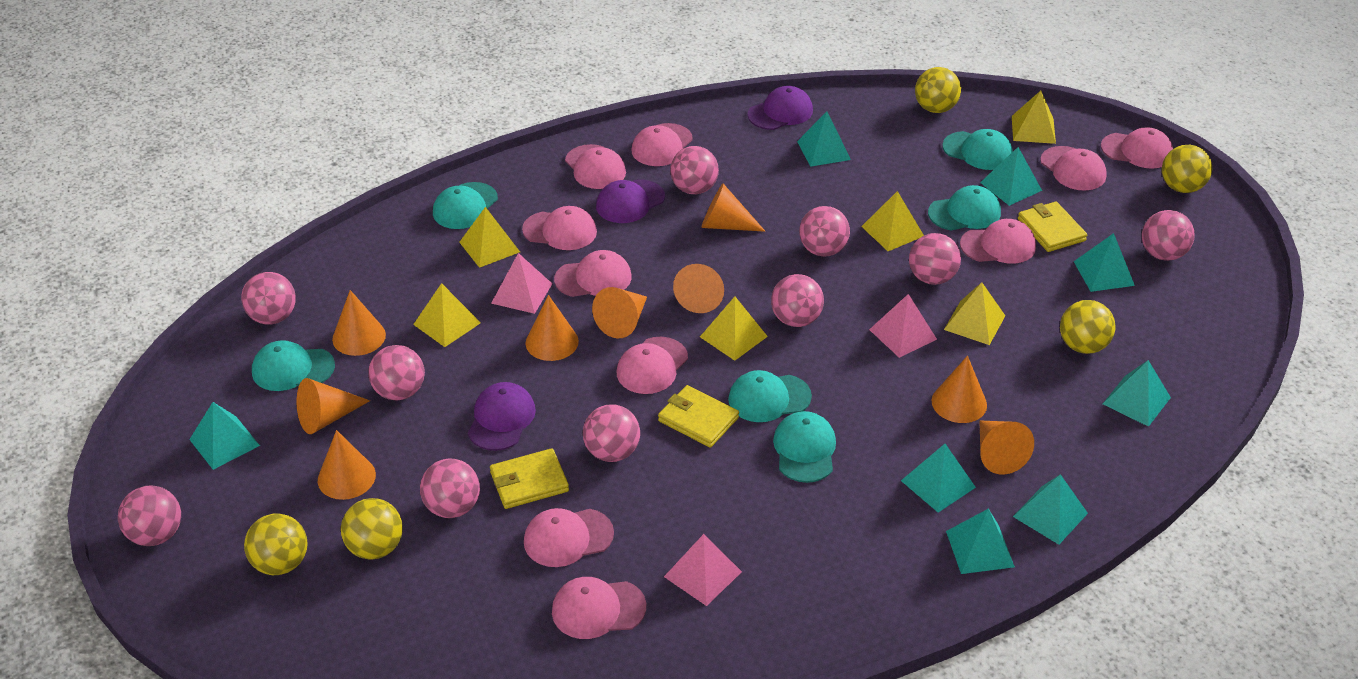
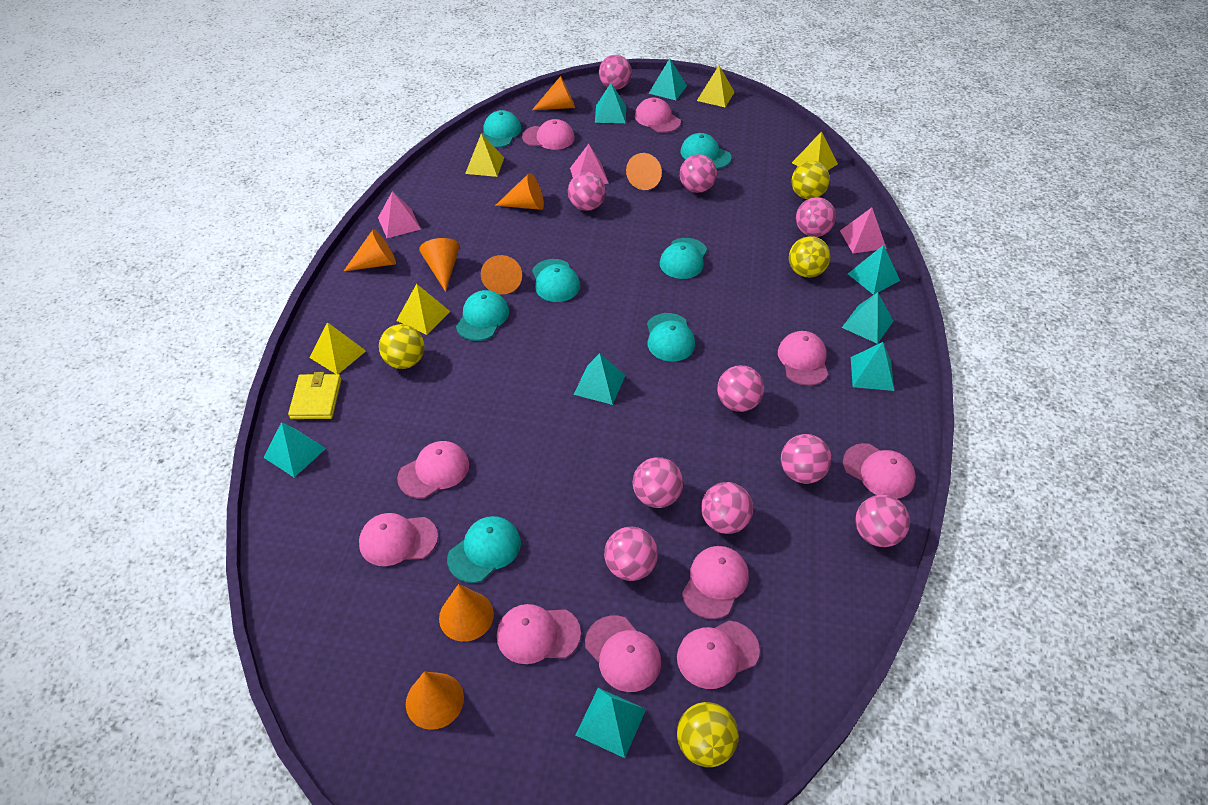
orange cone: 9 -> 8
purple cap: 3 -> 0
turquoise cap: 6 -> 7
yellow ball: 5 -> 4
yellow pyramid: 6 -> 5
yellow wallet: 3 -> 1

